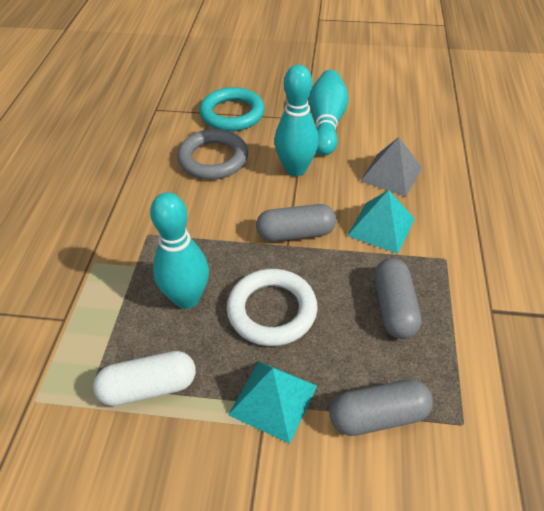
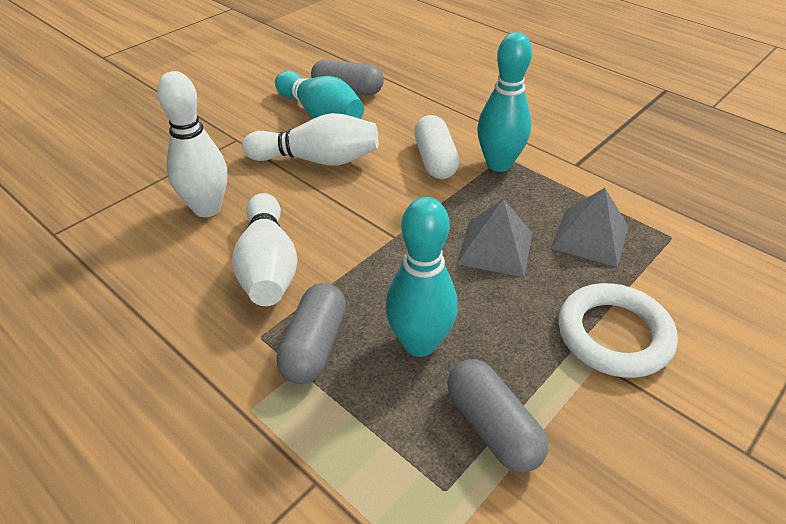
grey pyramid: 1 -> 2
grey ring: 1 -> 0
turquoise pyramid: 2 -> 0
turquoise ring: 1 -> 0
white bowling pin: 0 -> 3

